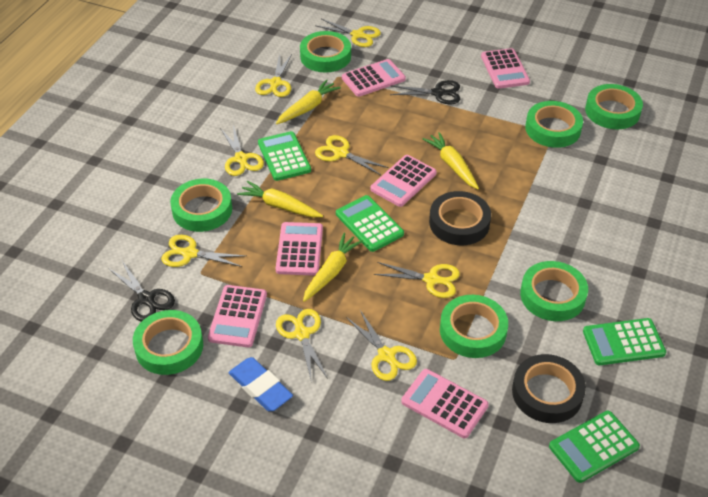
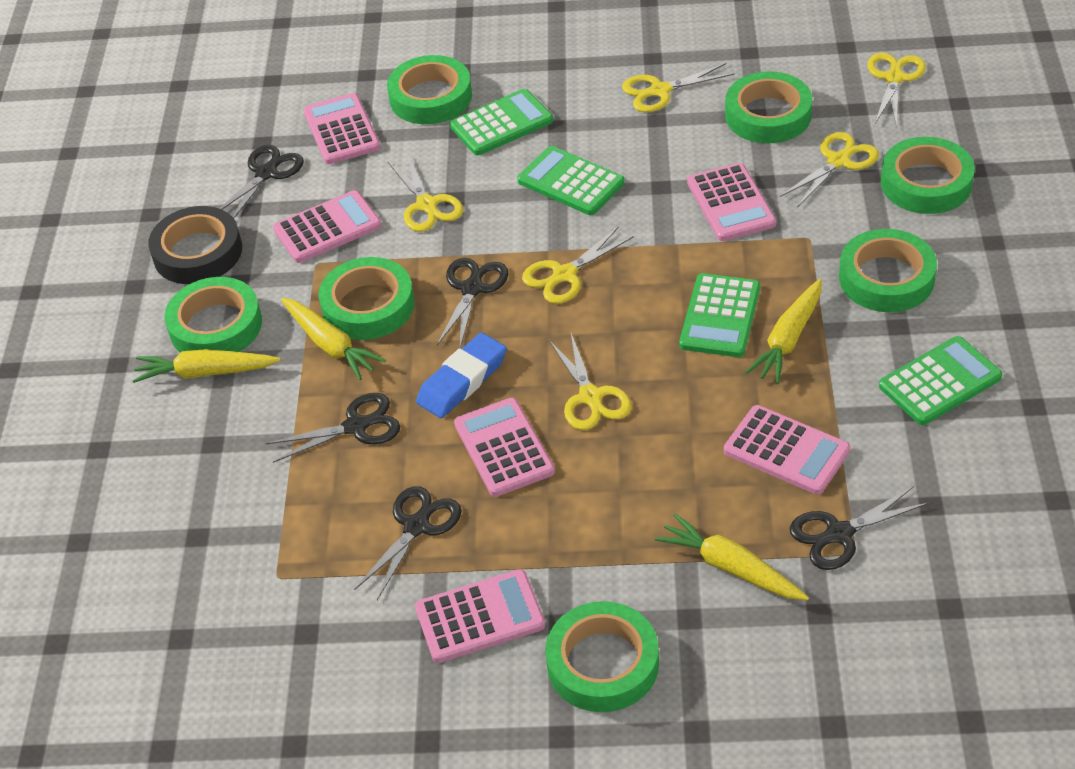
black scissors: 2 -> 5
black tape: 2 -> 1
yellow scissors: 8 -> 6

